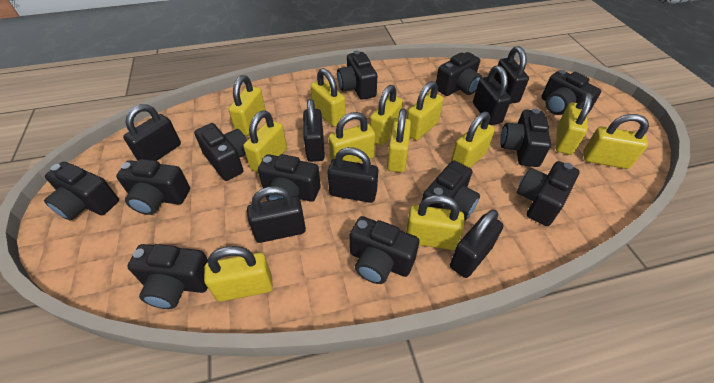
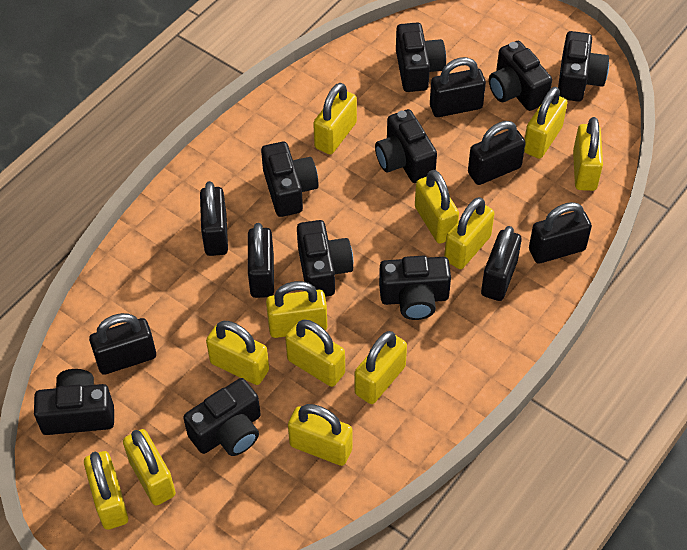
black camera: 12 -> 9

